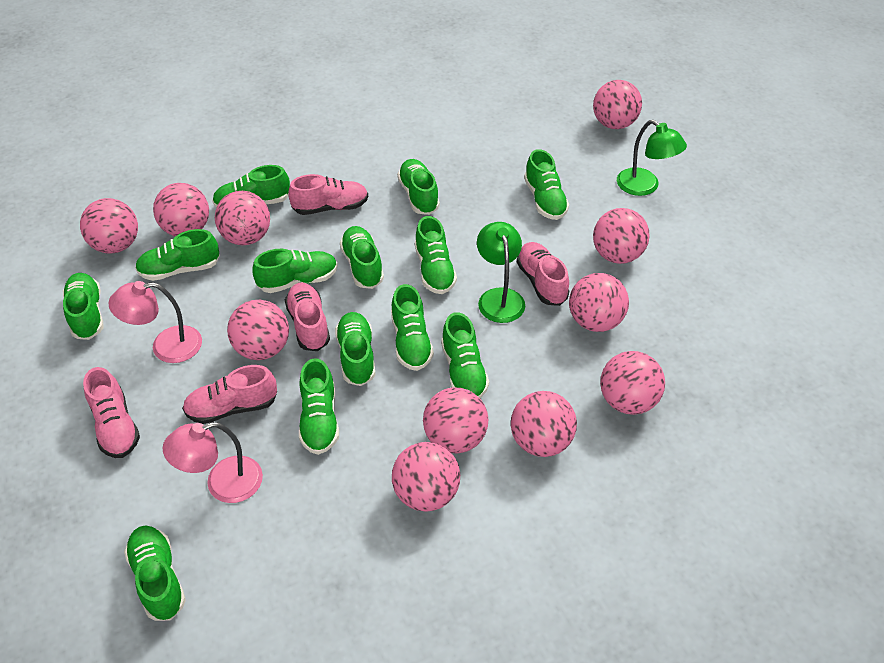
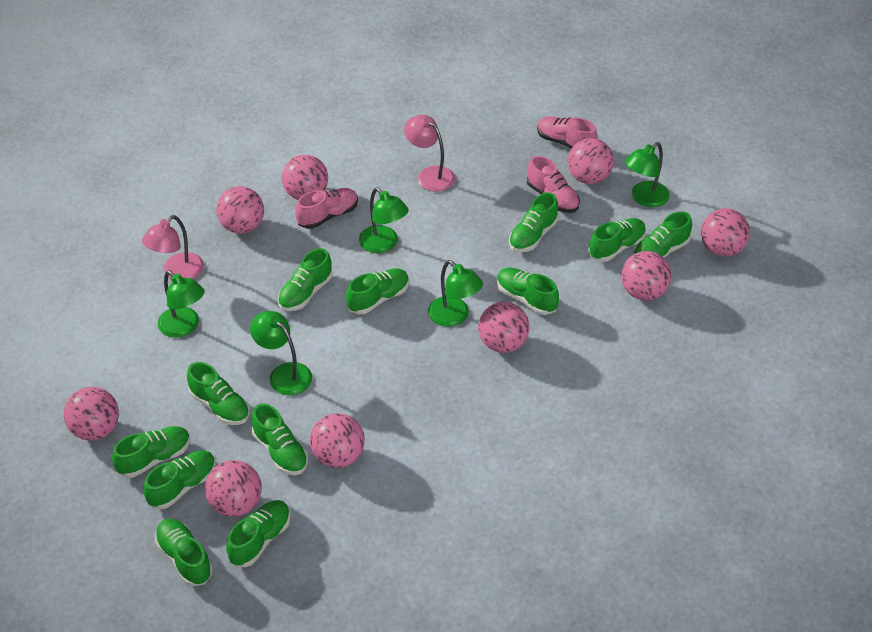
green lamp: 2 -> 5
green shoe: 13 -> 12
pink ball: 11 -> 9
pink shoe: 5 -> 3

